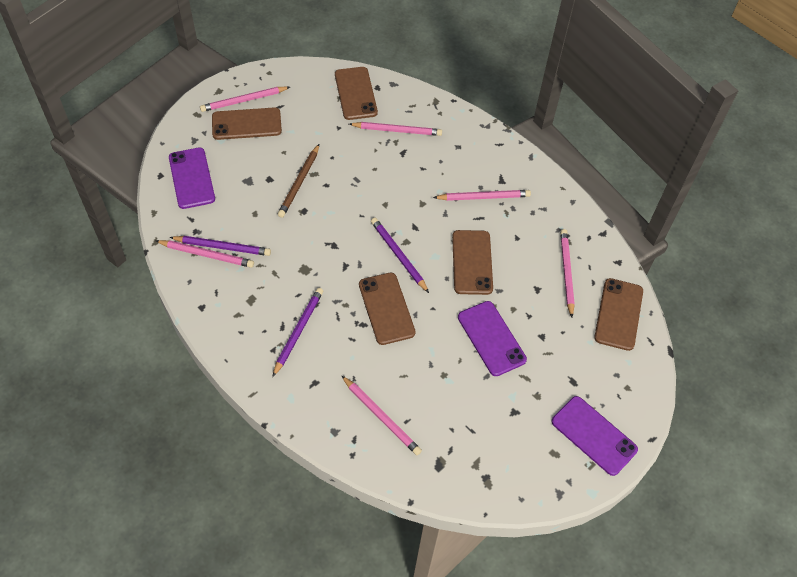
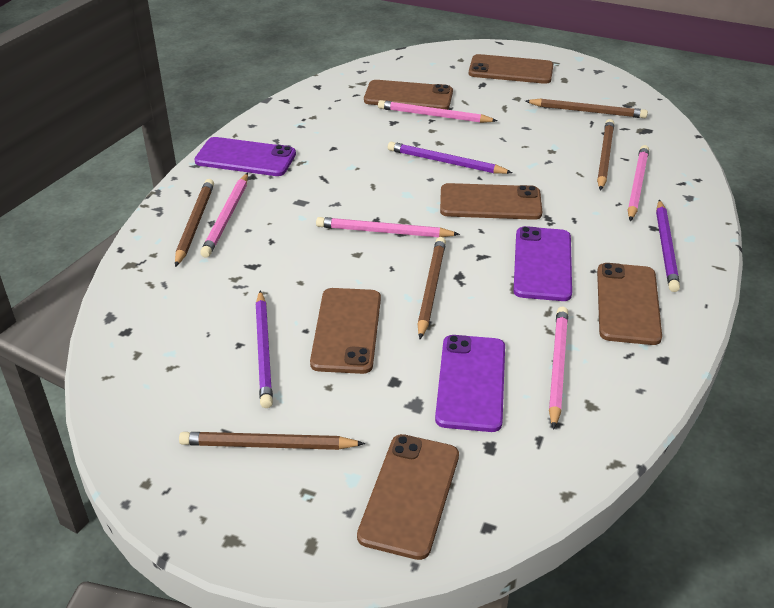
brown pencil: 1 -> 5
brown phone: 5 -> 6
pink pencil: 6 -> 5

